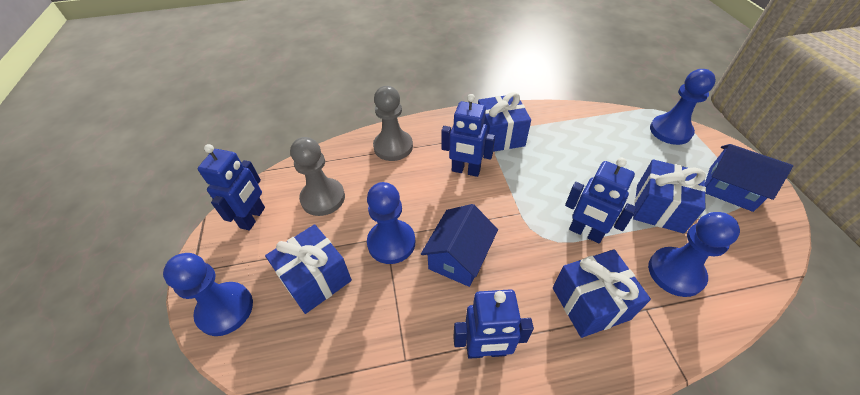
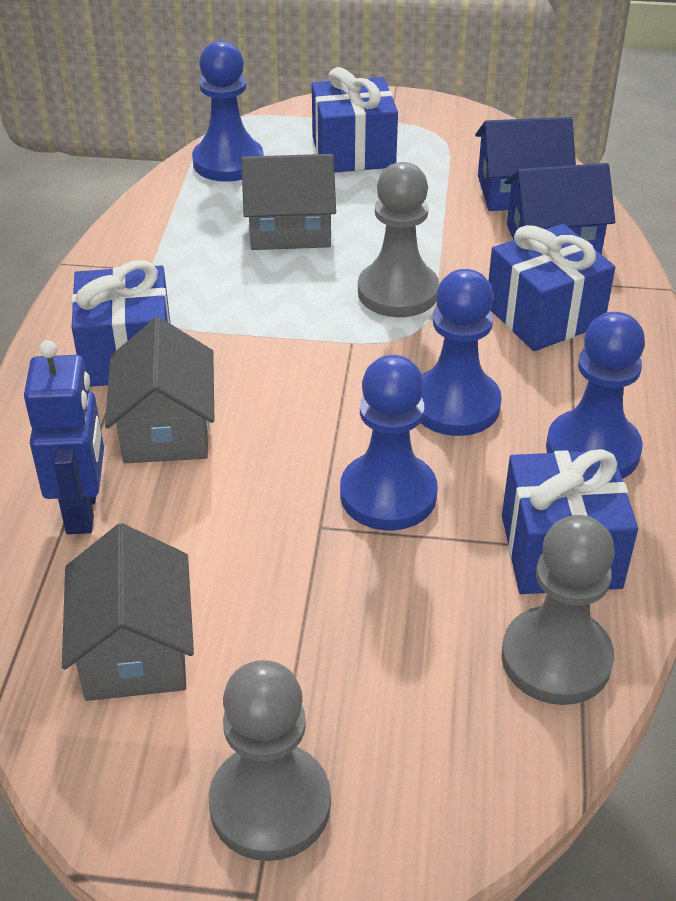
blue robot: 4 -> 1
grey house: 0 -> 3
grey pawn: 2 -> 3

